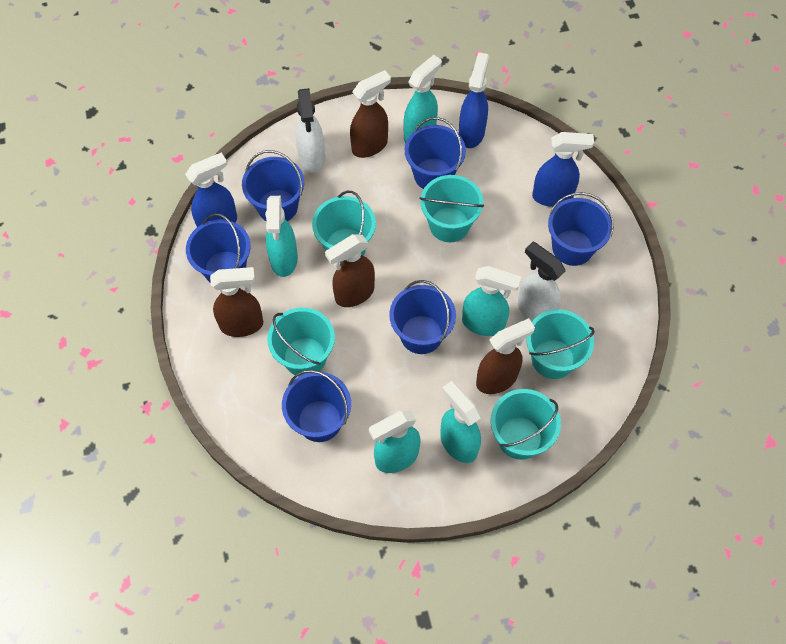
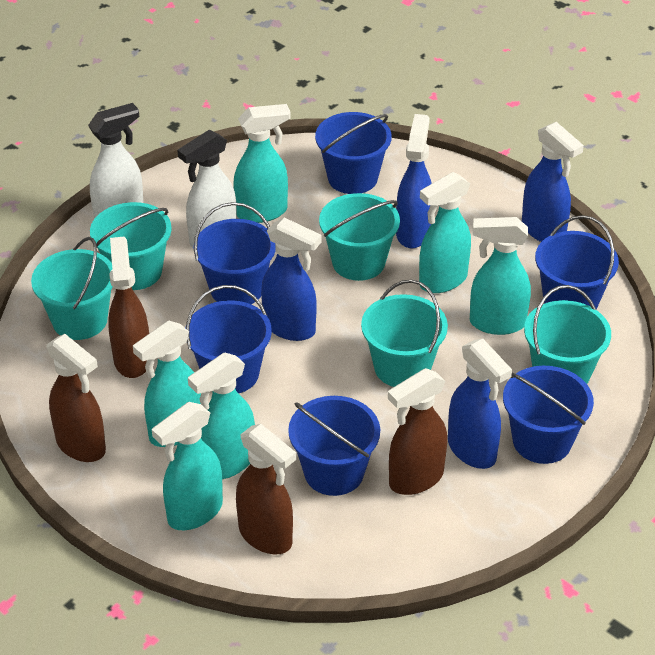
blue spray bottle: 3 -> 4
turquoise spray bottle: 5 -> 6

